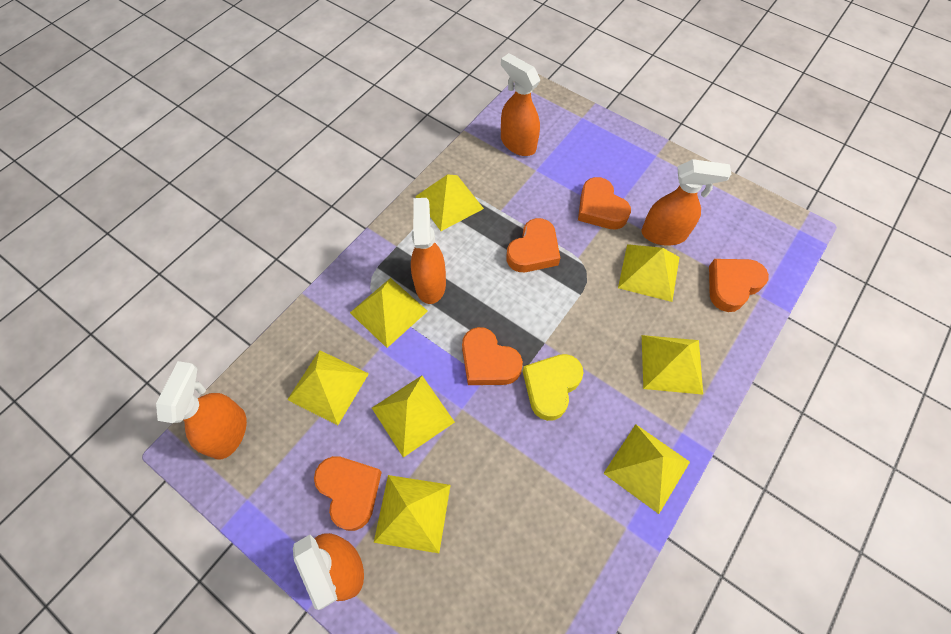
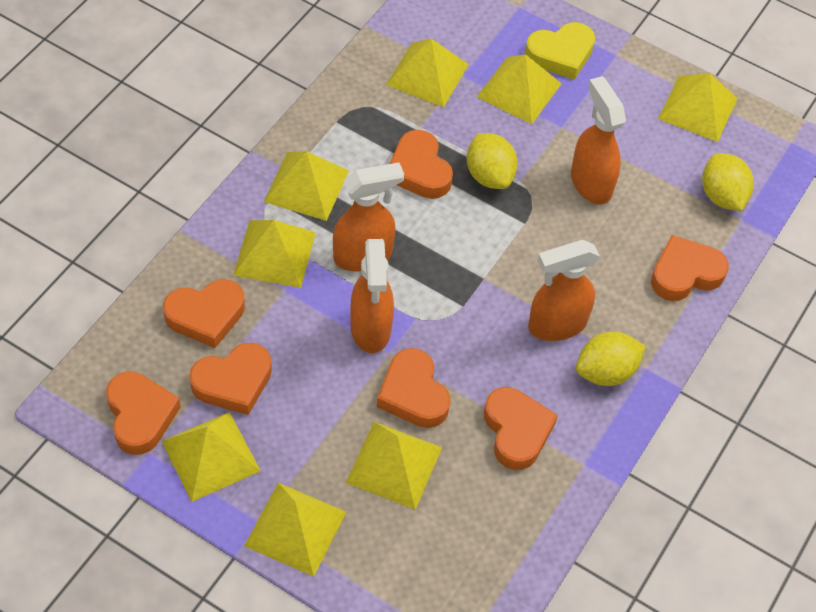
orange heart: 5 -> 7
orange spray bottle: 5 -> 4
yellow lemon: 0 -> 3

